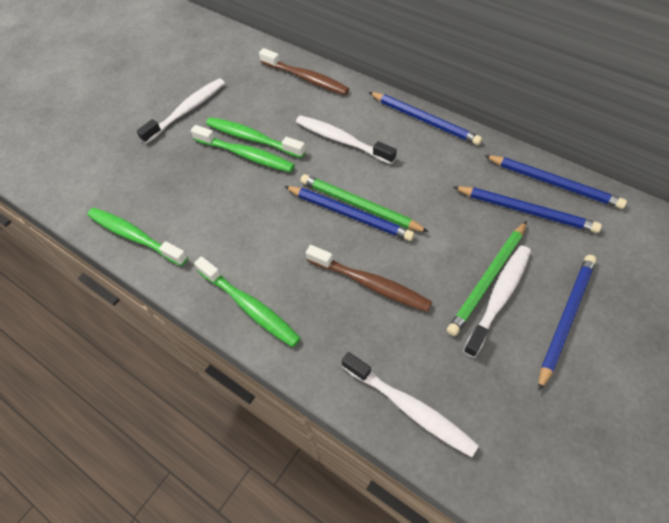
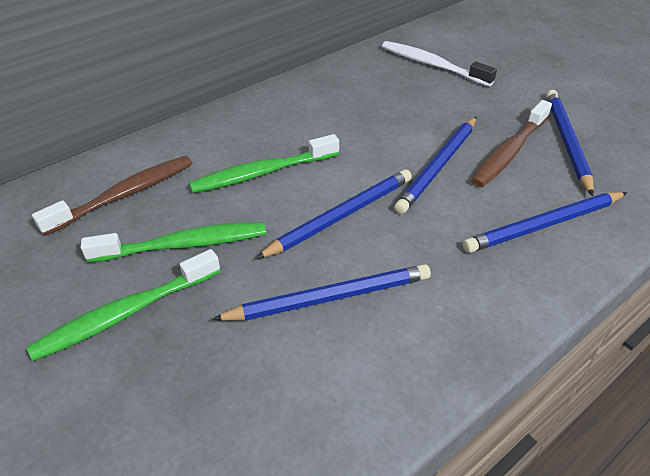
green pencil: 2 -> 0
green toothbrush: 4 -> 3
white toothbrush: 4 -> 1

